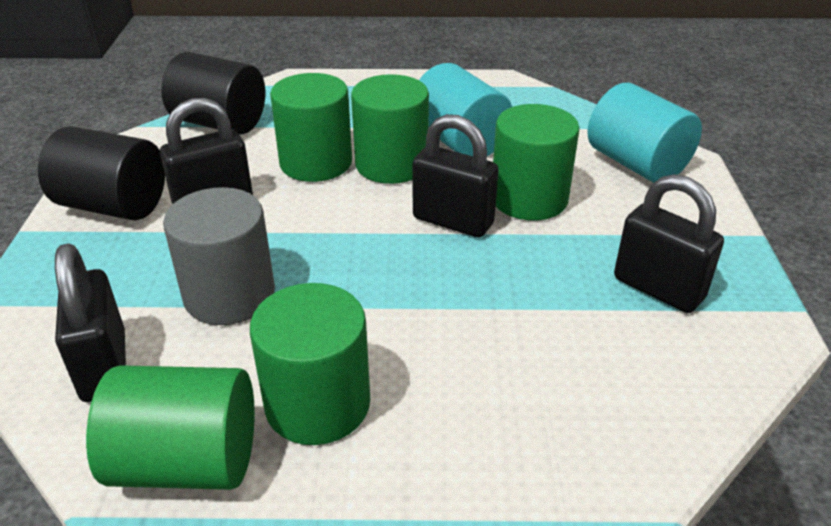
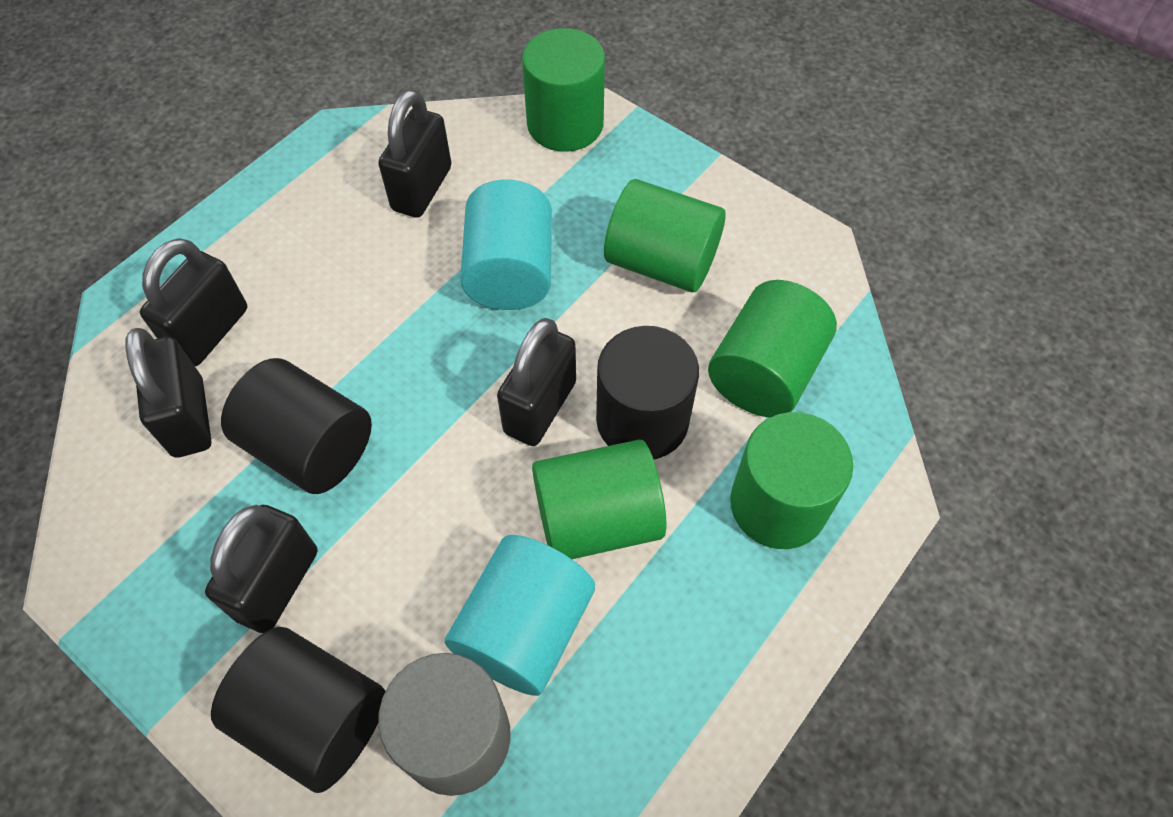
black cylinder: 2 -> 3
black padlock: 4 -> 5

